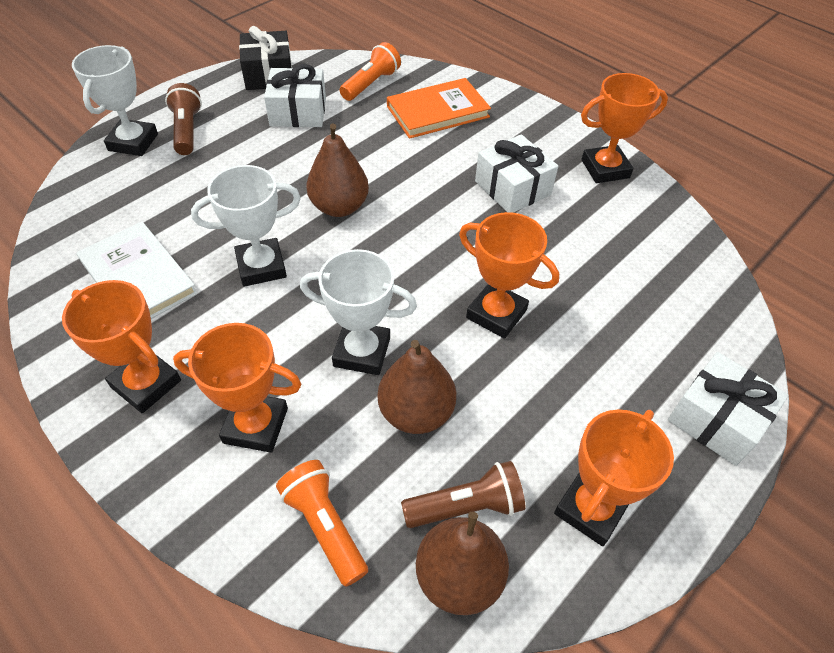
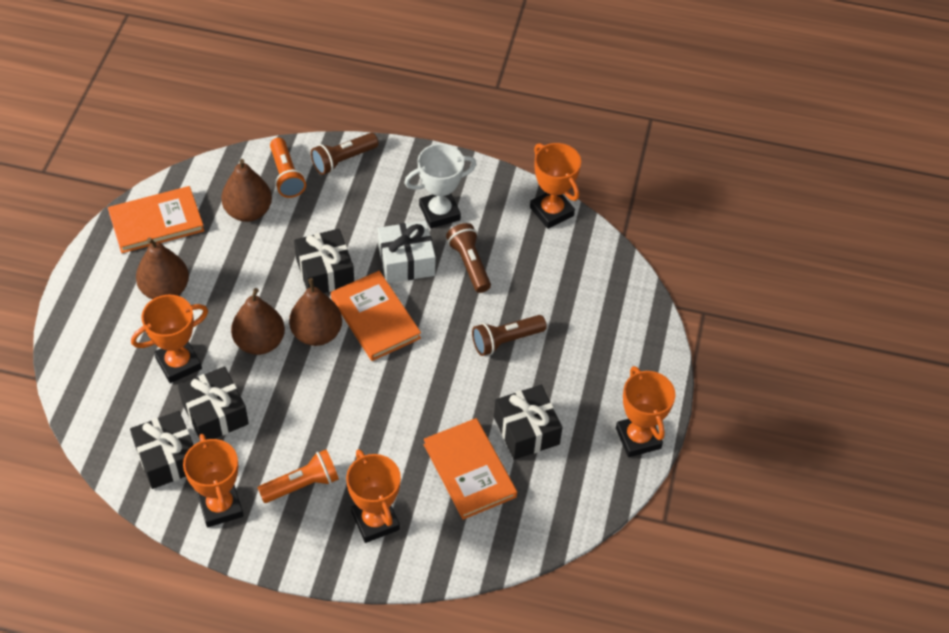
black gift: 1 -> 4
brown flashlight: 2 -> 3
brown pear: 3 -> 4
orange book: 1 -> 3
white book: 1 -> 0
white gift: 3 -> 1
white trophy: 3 -> 1

